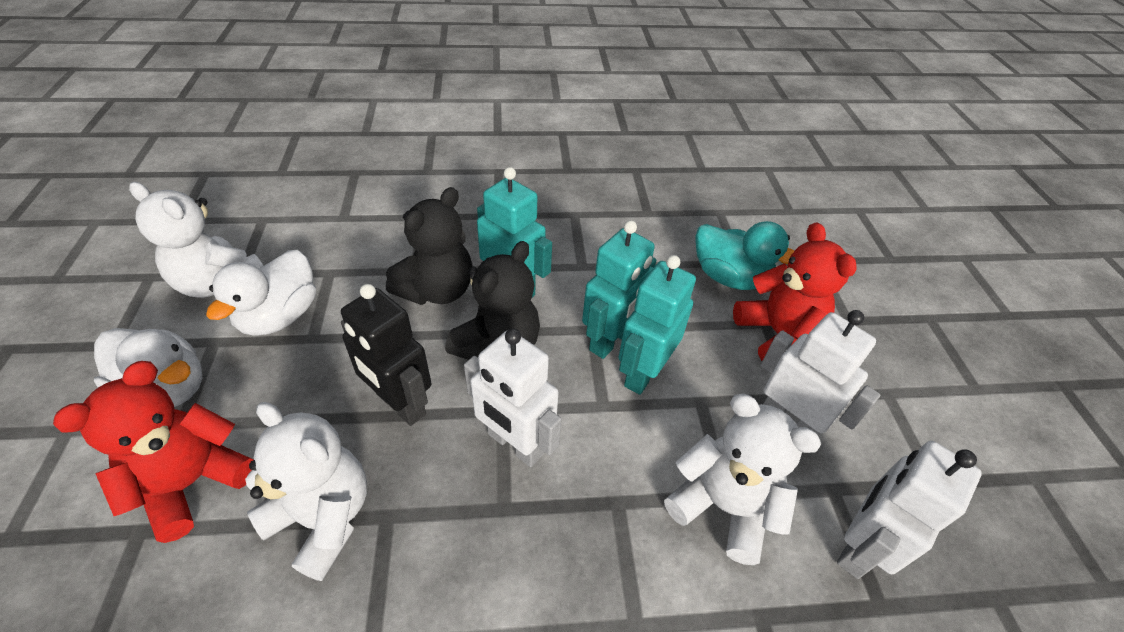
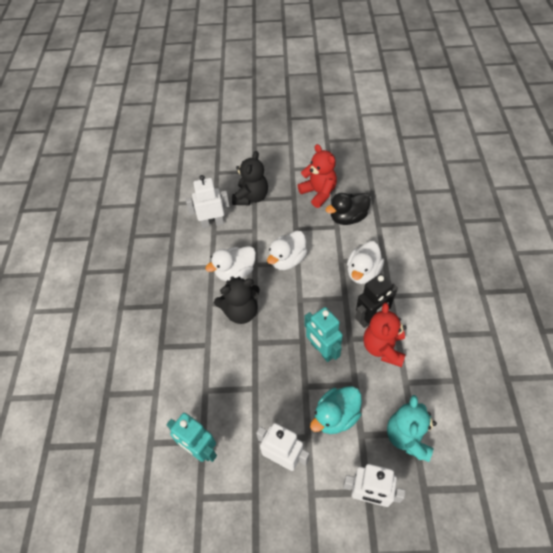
black duck: 0 -> 1
turquoise robot: 3 -> 2
turquoise teddy bear: 0 -> 1
white duck: 2 -> 3
white teddy bear: 3 -> 0

